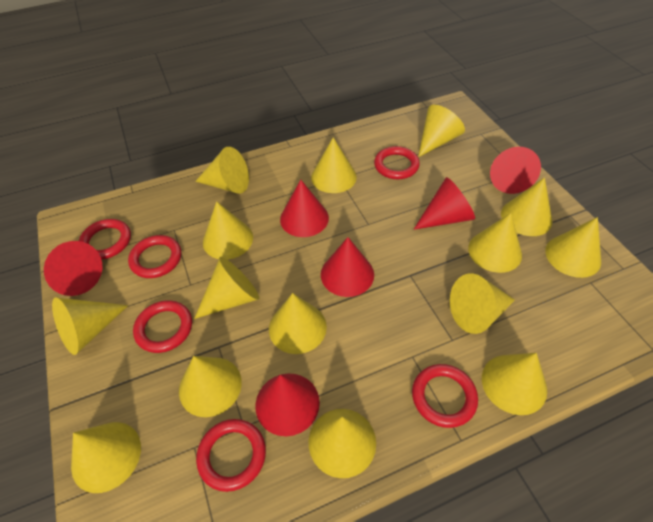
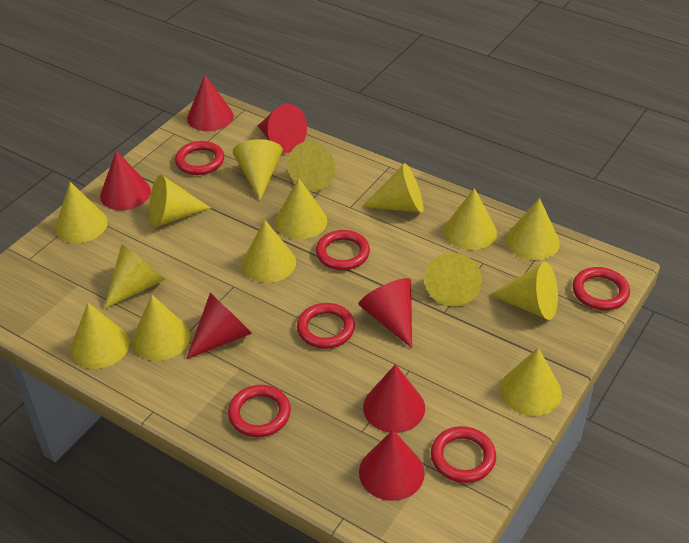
red cone: 6 -> 7

